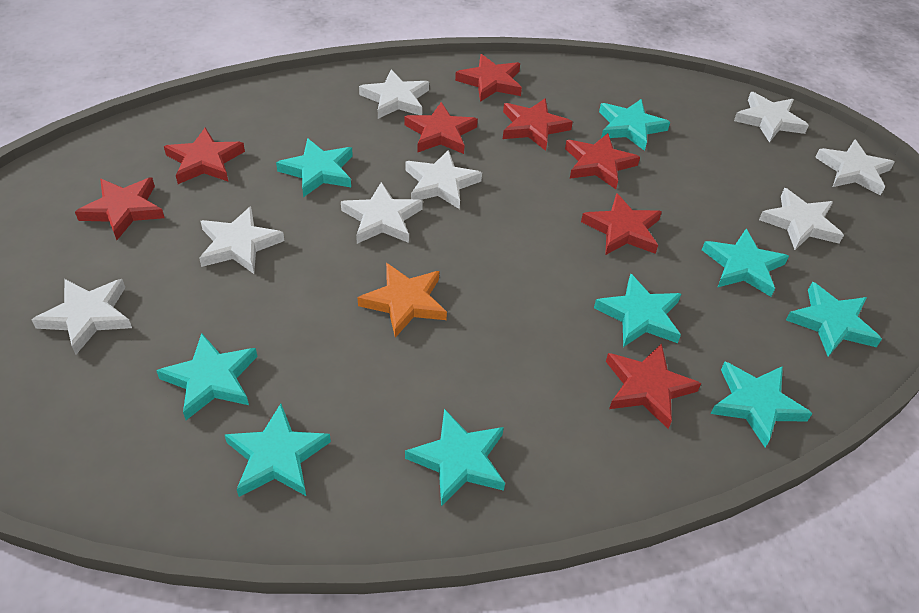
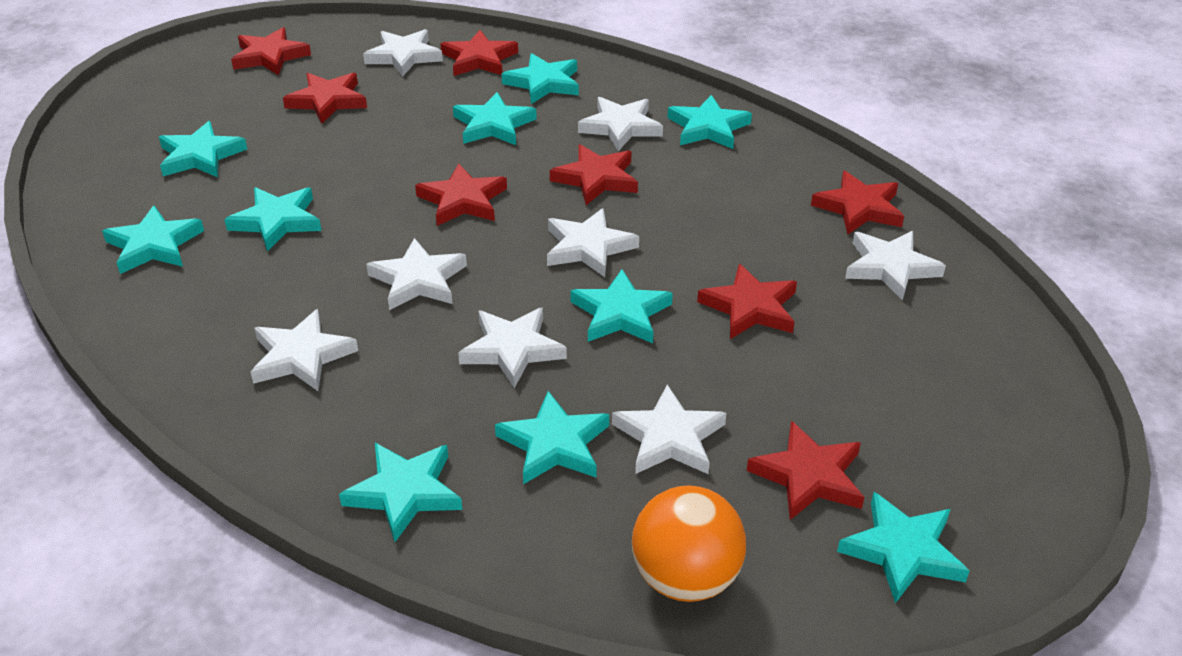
orange ball: 0 -> 1
orange star: 1 -> 0
turquoise star: 9 -> 10

